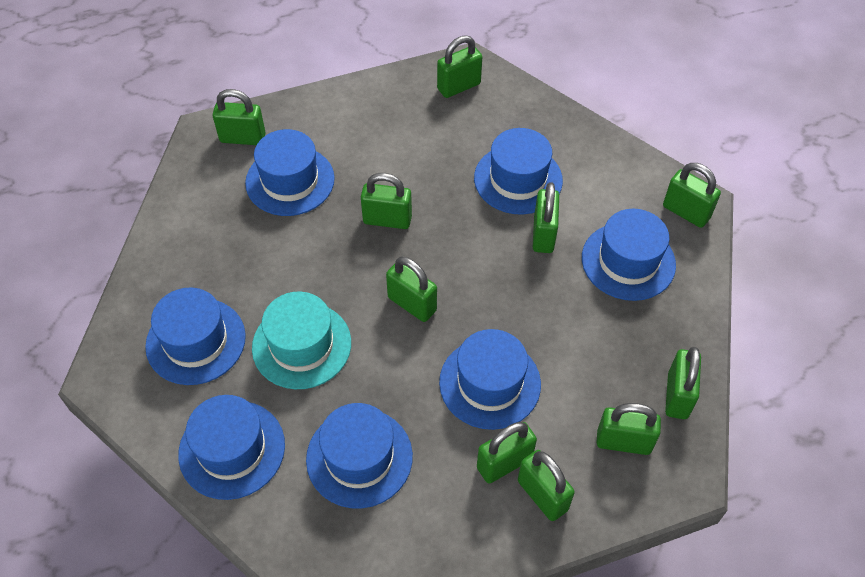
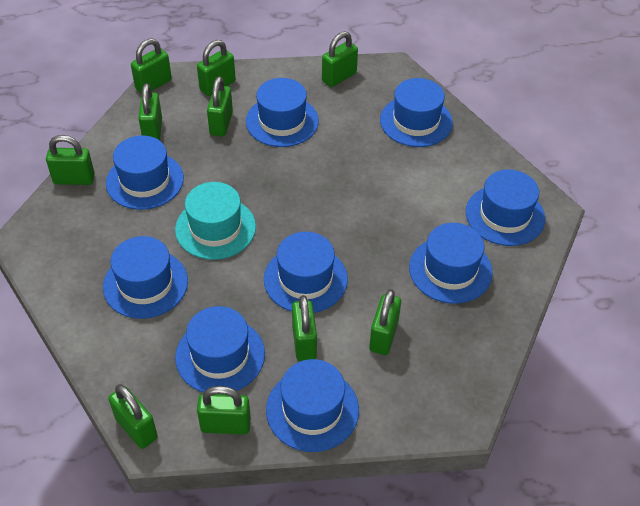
blue hat: 7 -> 9

